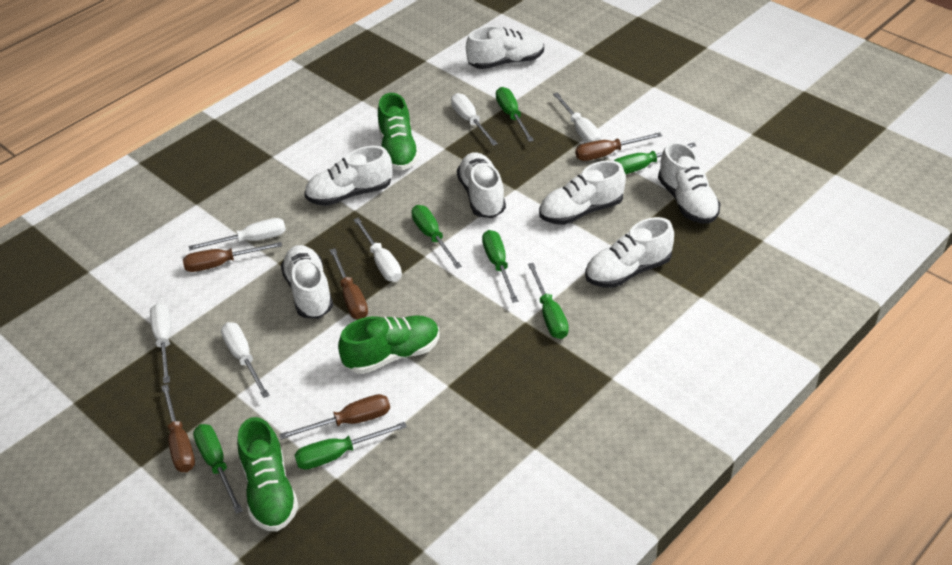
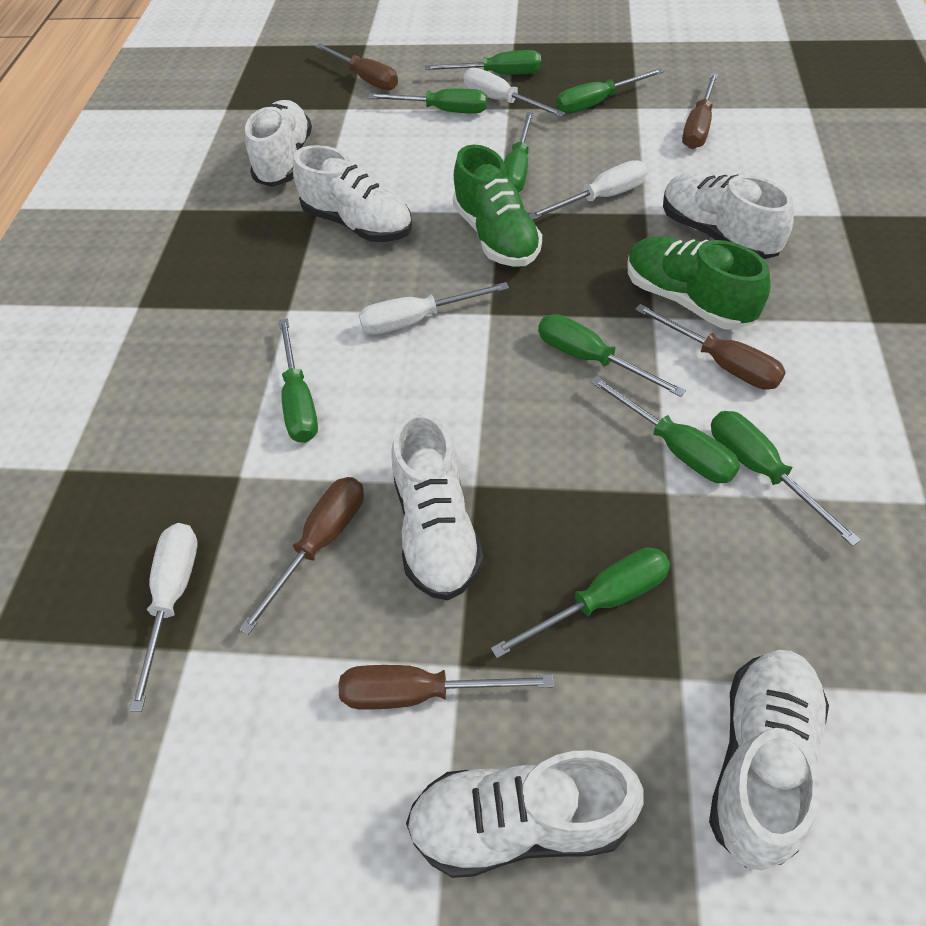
green screwdriver: 7 -> 9
green shoe: 3 -> 2
white screwdriver: 6 -> 4
white shoe: 7 -> 6

